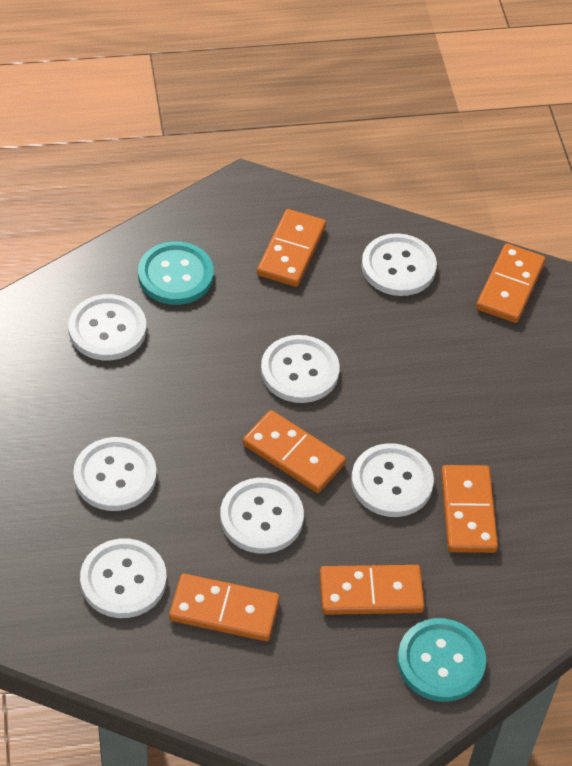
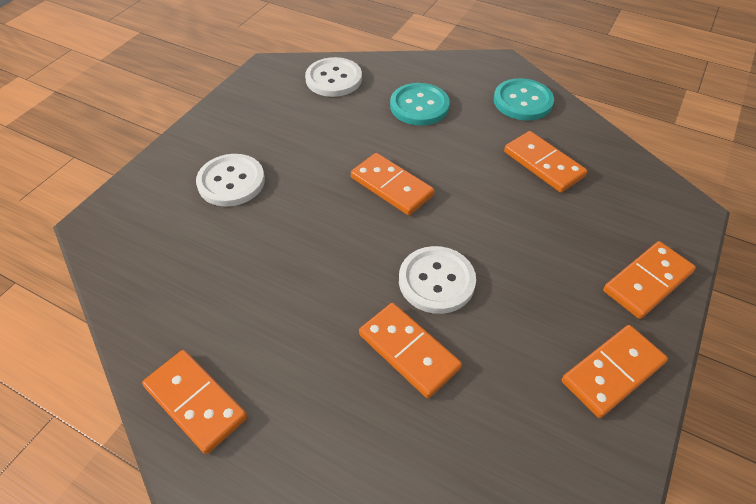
white button: 7 -> 3

